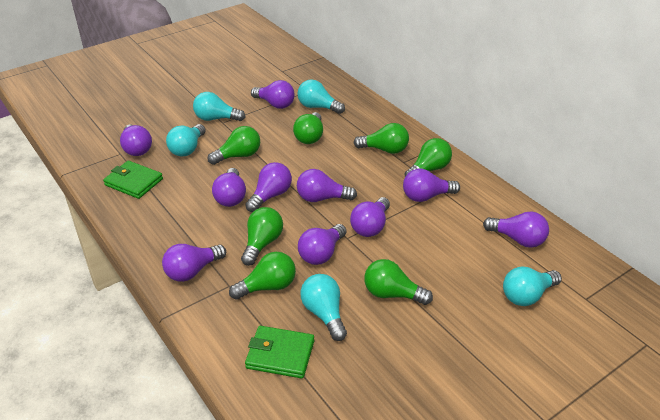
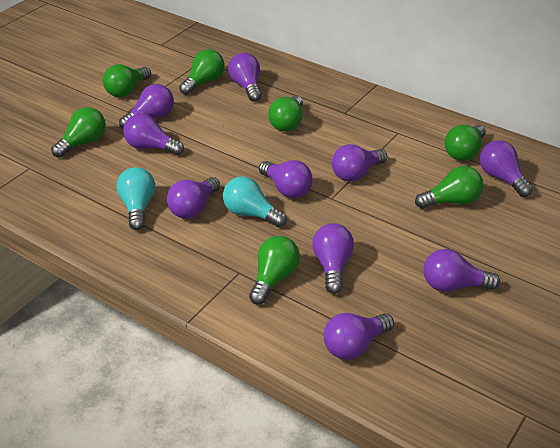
green wallet: 2 -> 0
turquoise light bulb: 5 -> 2

